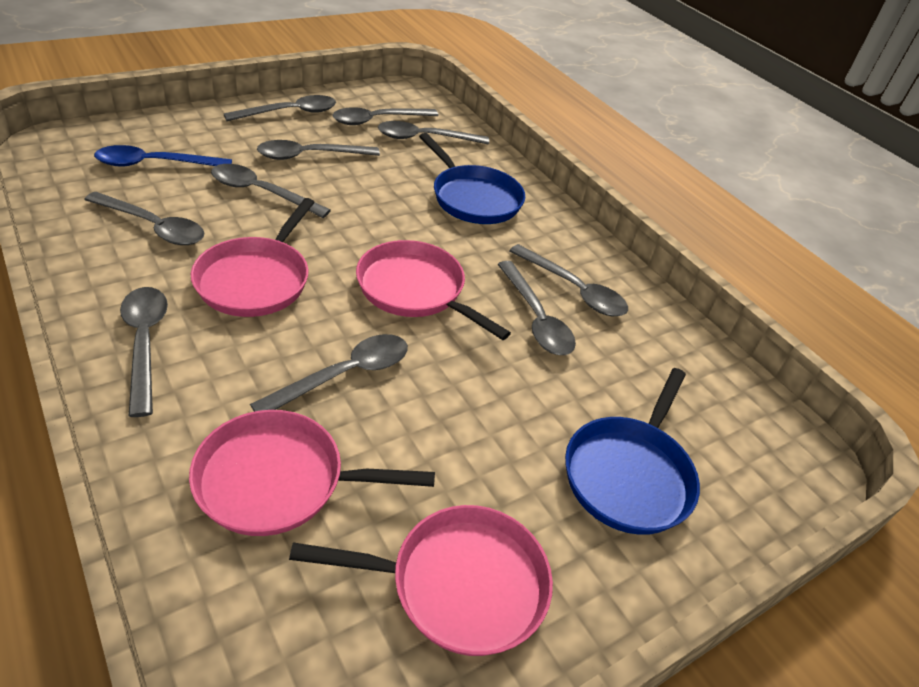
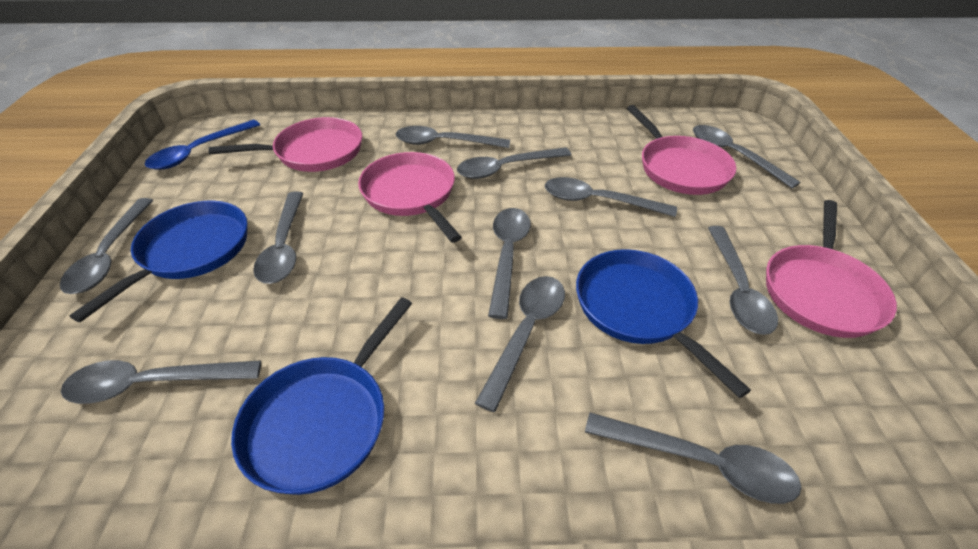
blue pan: 2 -> 3
grey spoon: 10 -> 11

